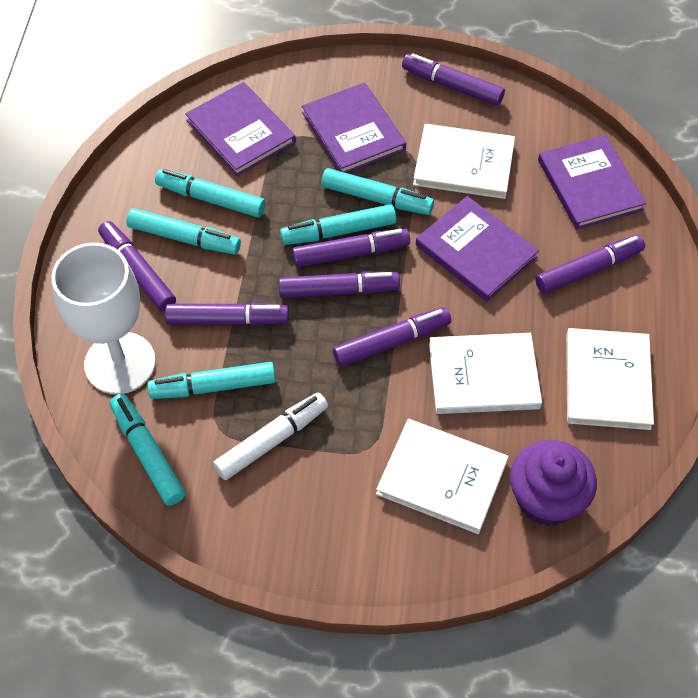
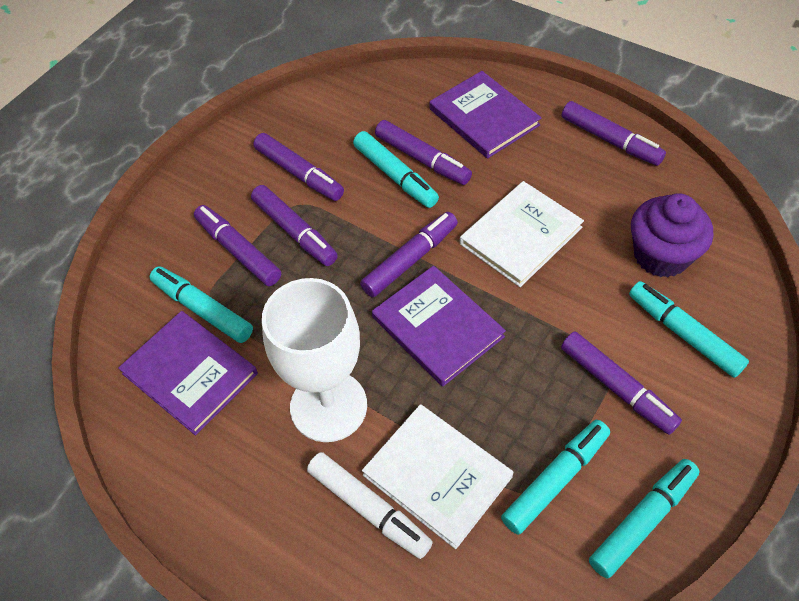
purple book: 4 -> 3
turquoise marker: 6 -> 5
white book: 4 -> 2

